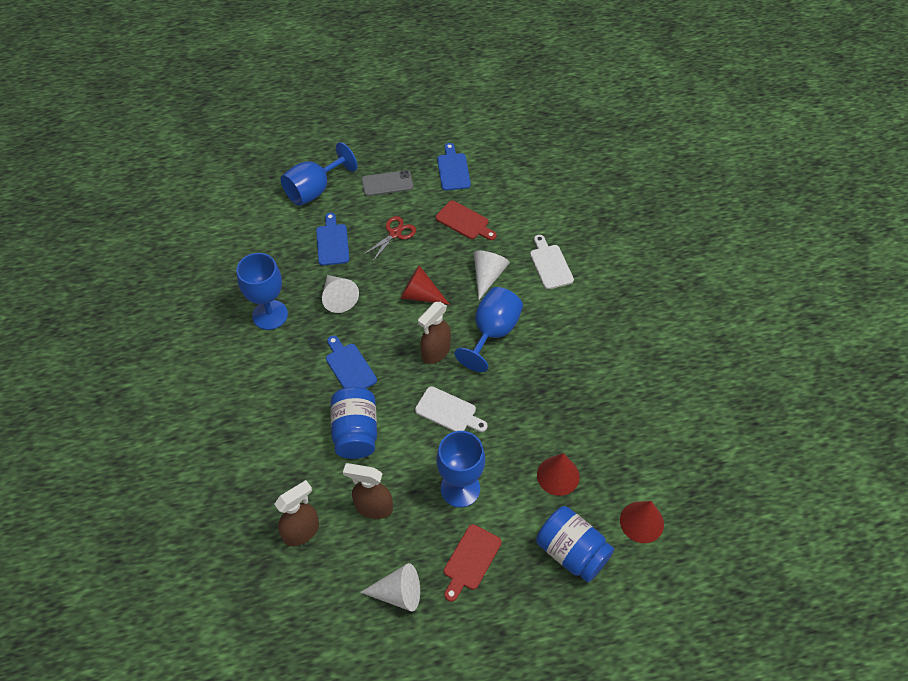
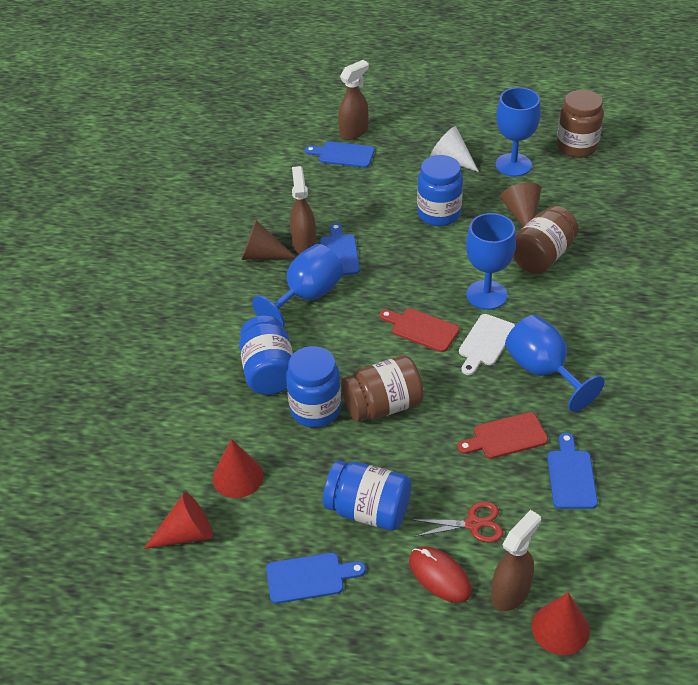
blue cutting board: 3 -> 4
blue jar: 2 -> 4
brown cone: 0 -> 2
brown jar: 0 -> 3
grey phone: 1 -> 0
red mouse: 0 -> 1
white cone: 3 -> 1
white cutting board: 2 -> 1

